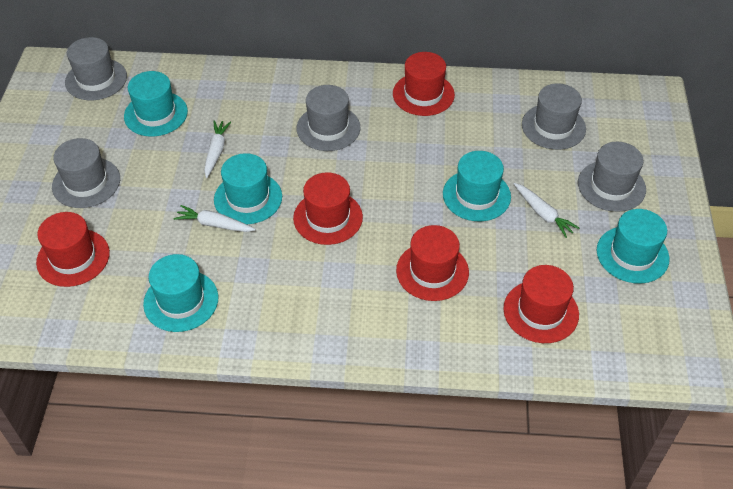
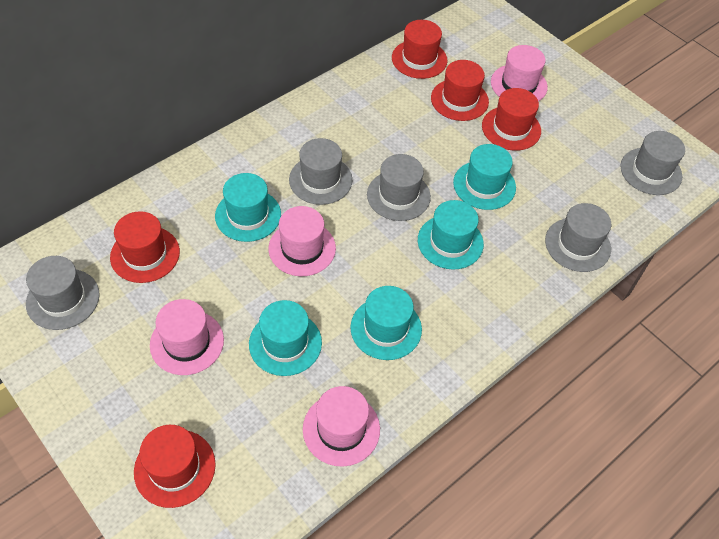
pink hat: 0 -> 4
white carrot: 3 -> 0

